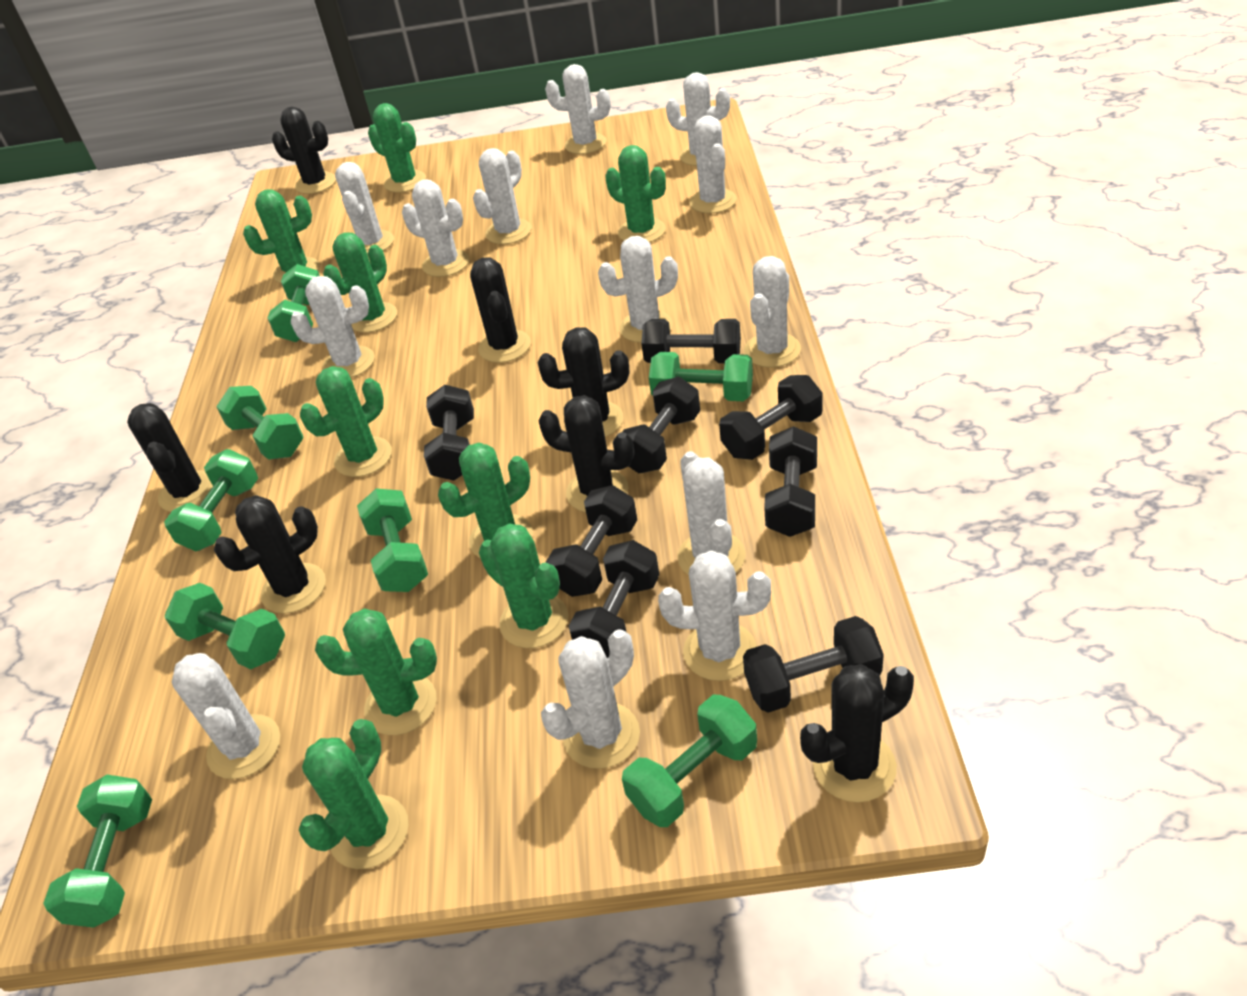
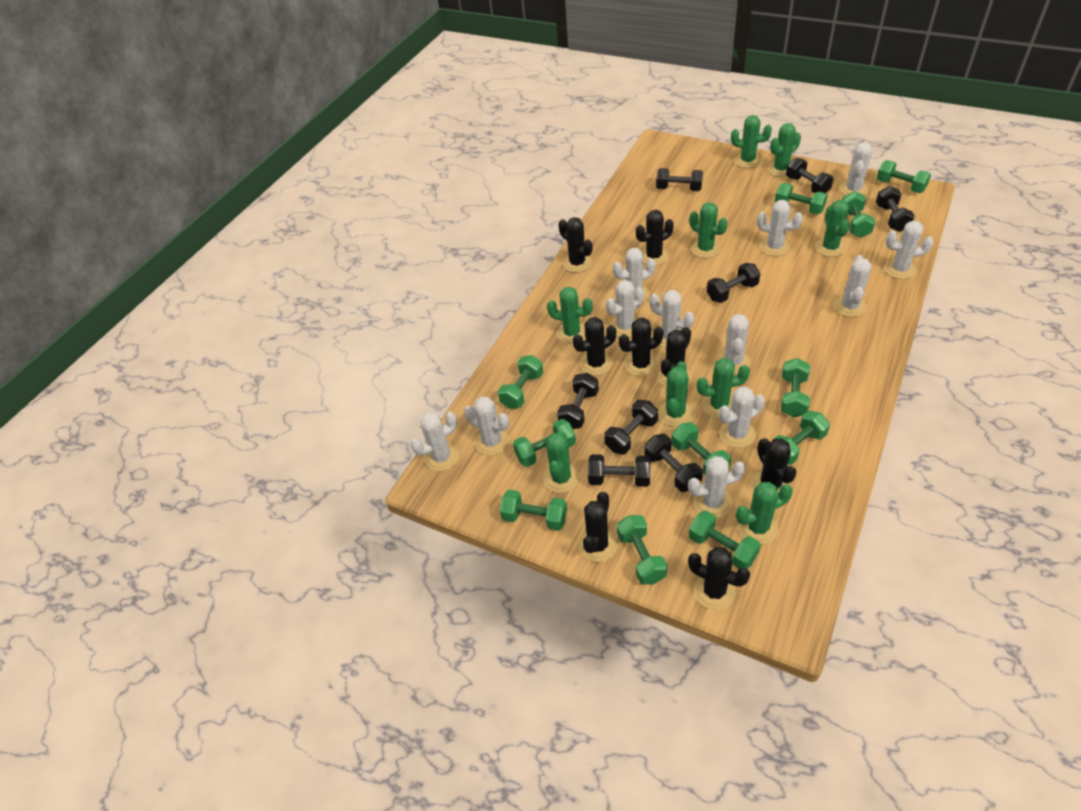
black cactus: 7 -> 8
green dumbbell: 8 -> 11
white cactus: 13 -> 12

